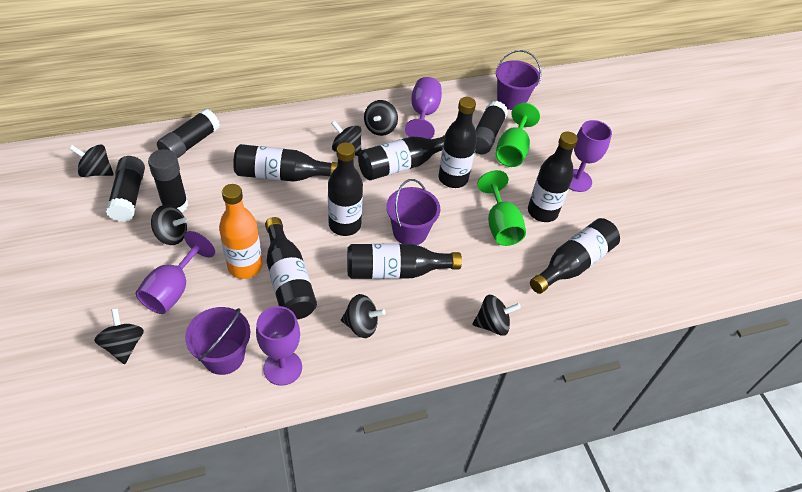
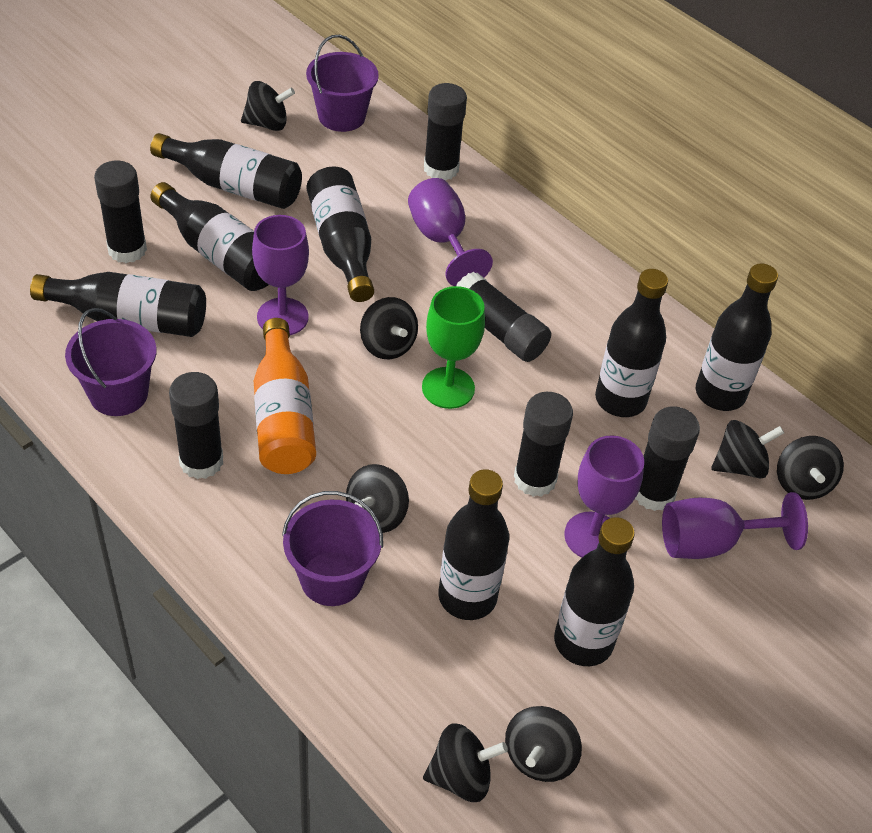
black glue stick: 4 -> 6
green goblet: 2 -> 1

